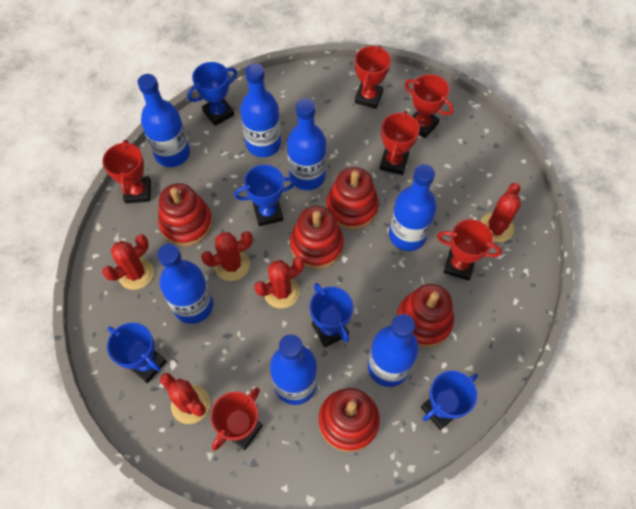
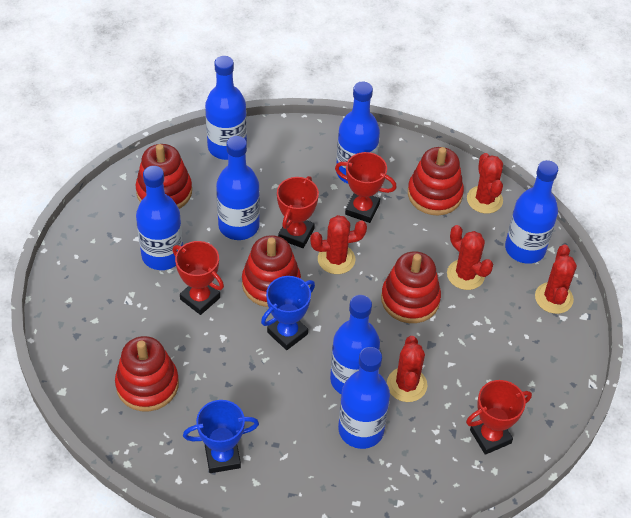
blue trophy: 5 -> 2
red trophy: 6 -> 4

